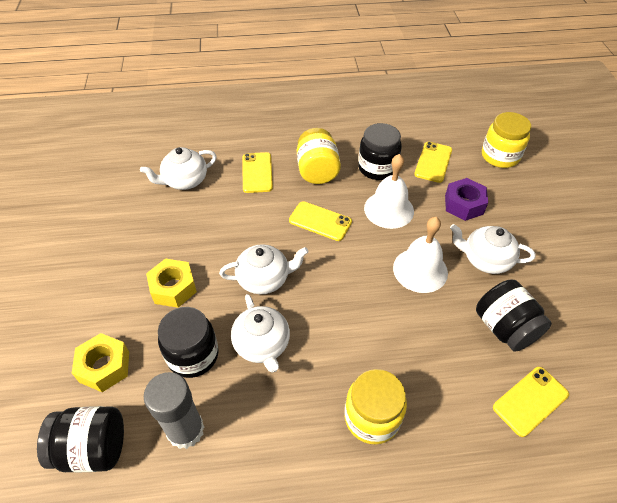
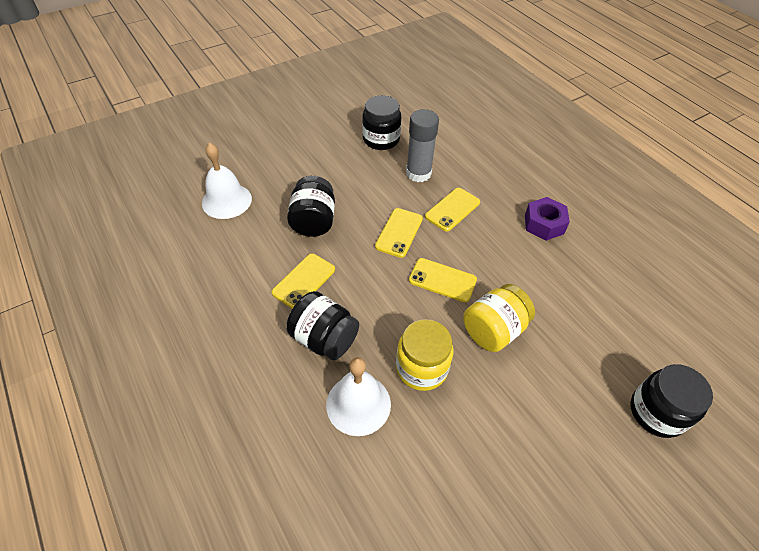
white teapot: 4 -> 0
yellow jar: 3 -> 2
yellow nut: 2 -> 0

